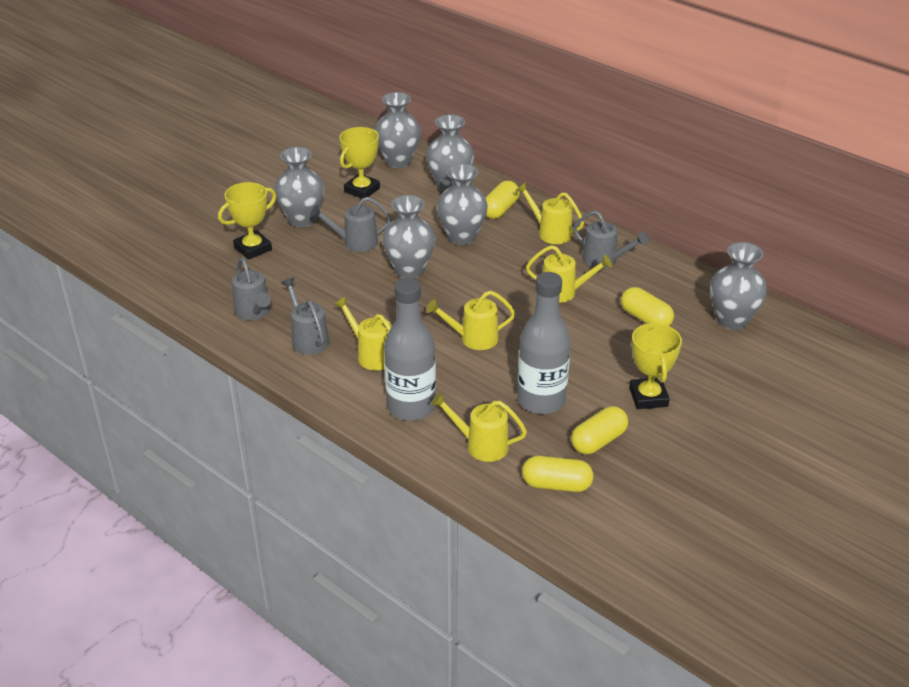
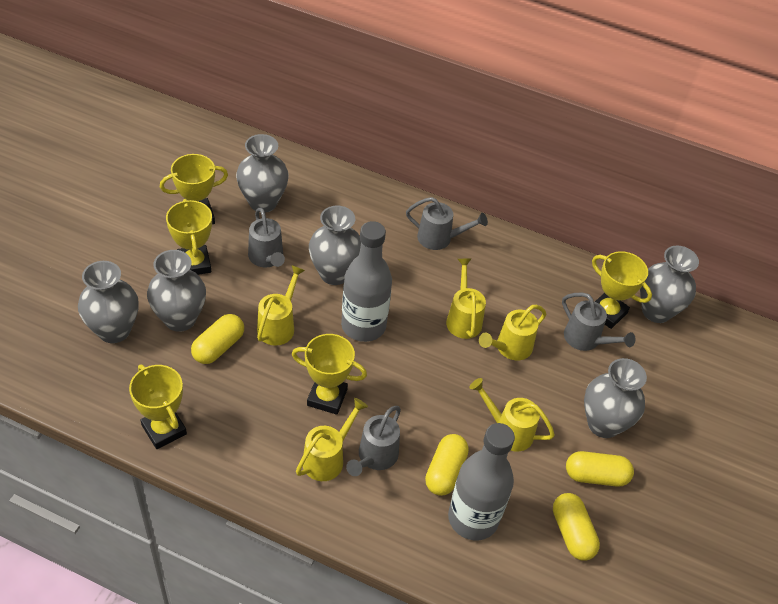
yellow trophy: 3 -> 5

